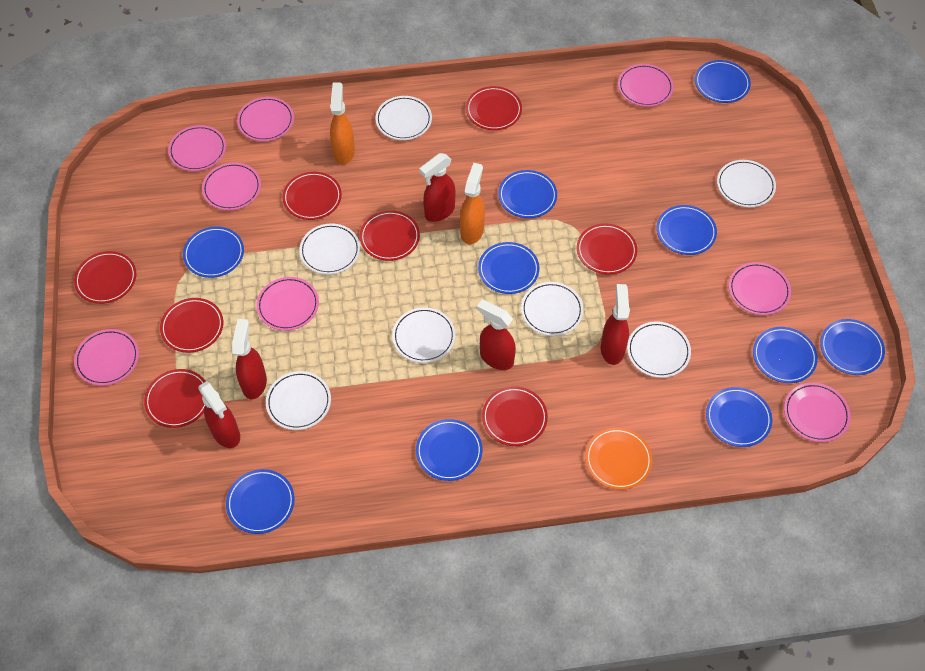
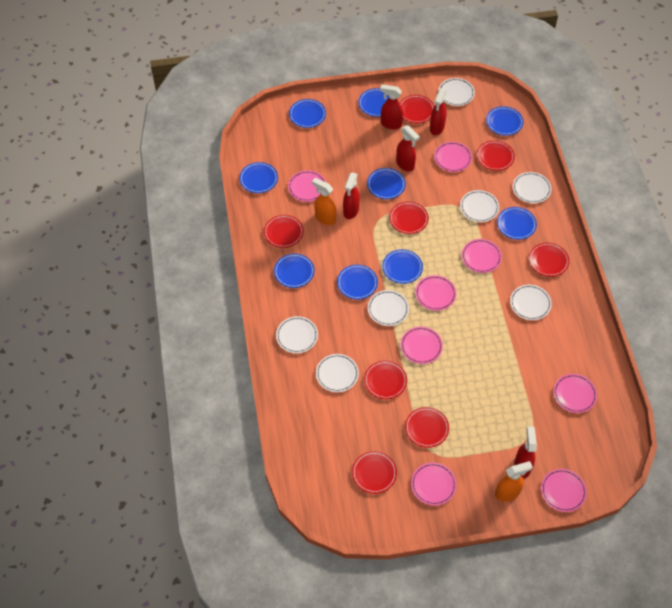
blue plate: 10 -> 9
orange plate: 1 -> 0

